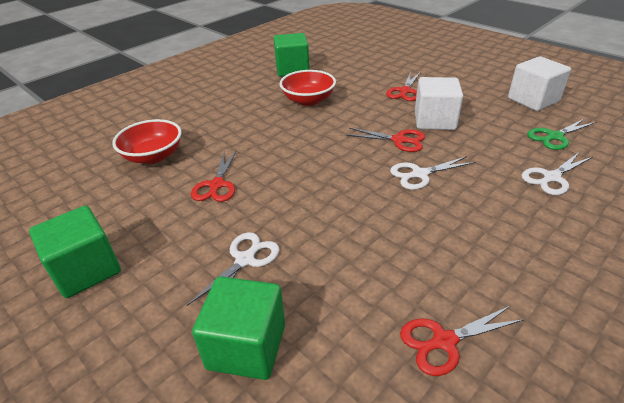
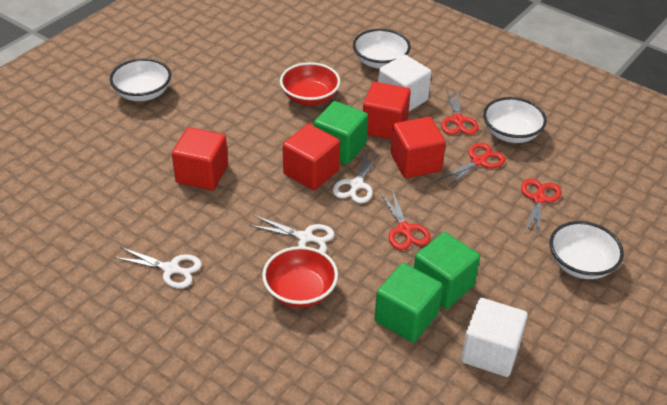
green scissors: 1 -> 0
red cube: 0 -> 4
white bowl: 0 -> 4

